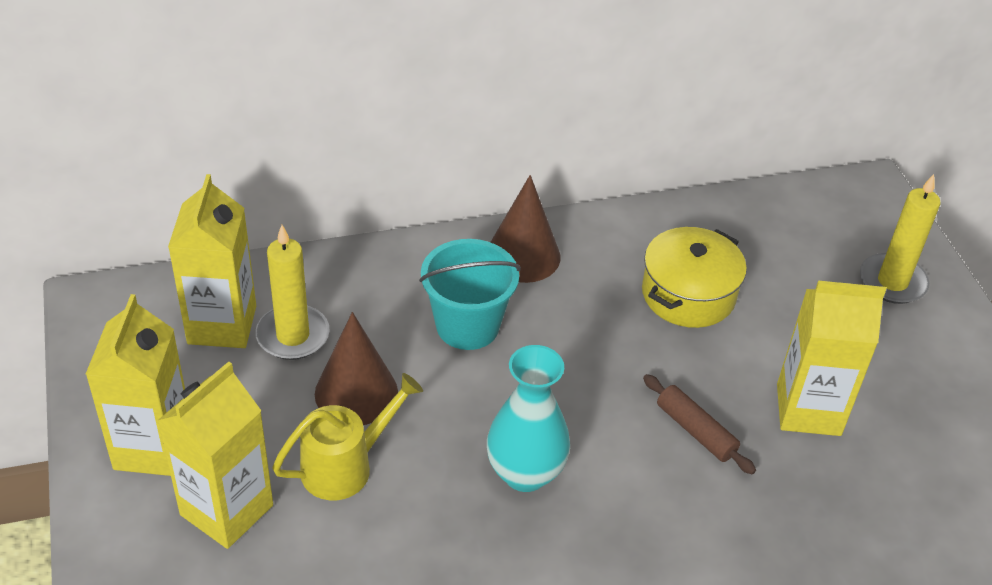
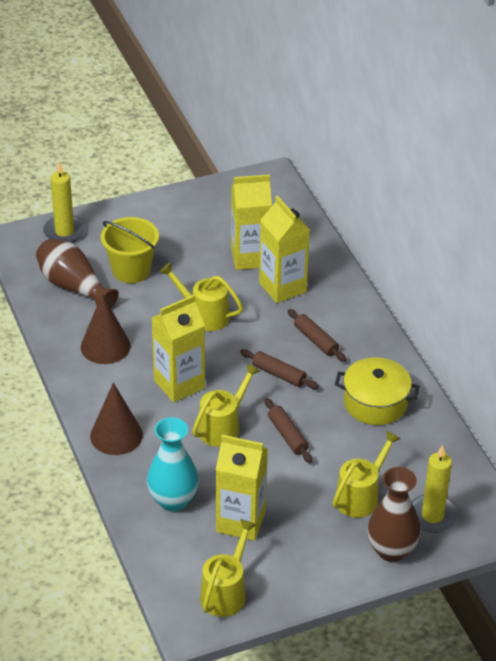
brown rolling pin: 1 -> 3
brown vase: 0 -> 2
turquoise bucket: 1 -> 0
yellow bucket: 0 -> 1
yellow watering can: 1 -> 4

